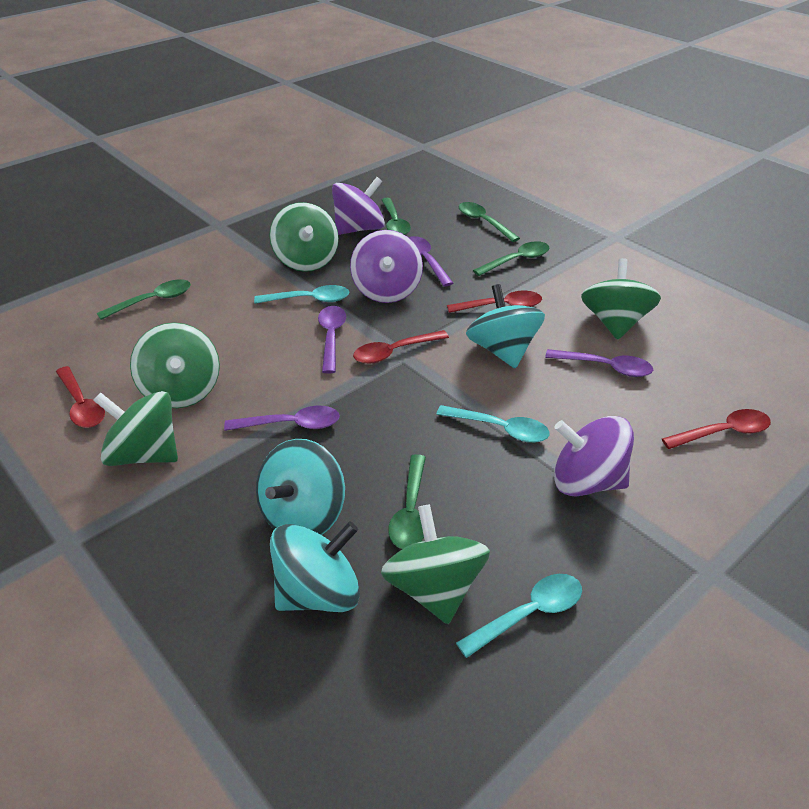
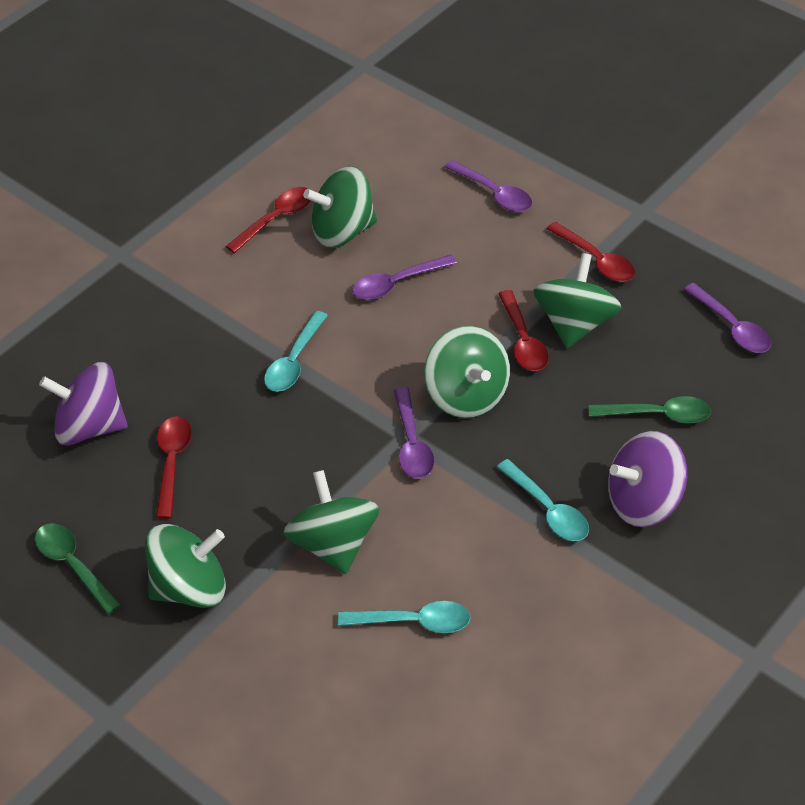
green spoon: 5 -> 2
purple spinning top: 3 -> 2
turquoise spinning top: 3 -> 0

